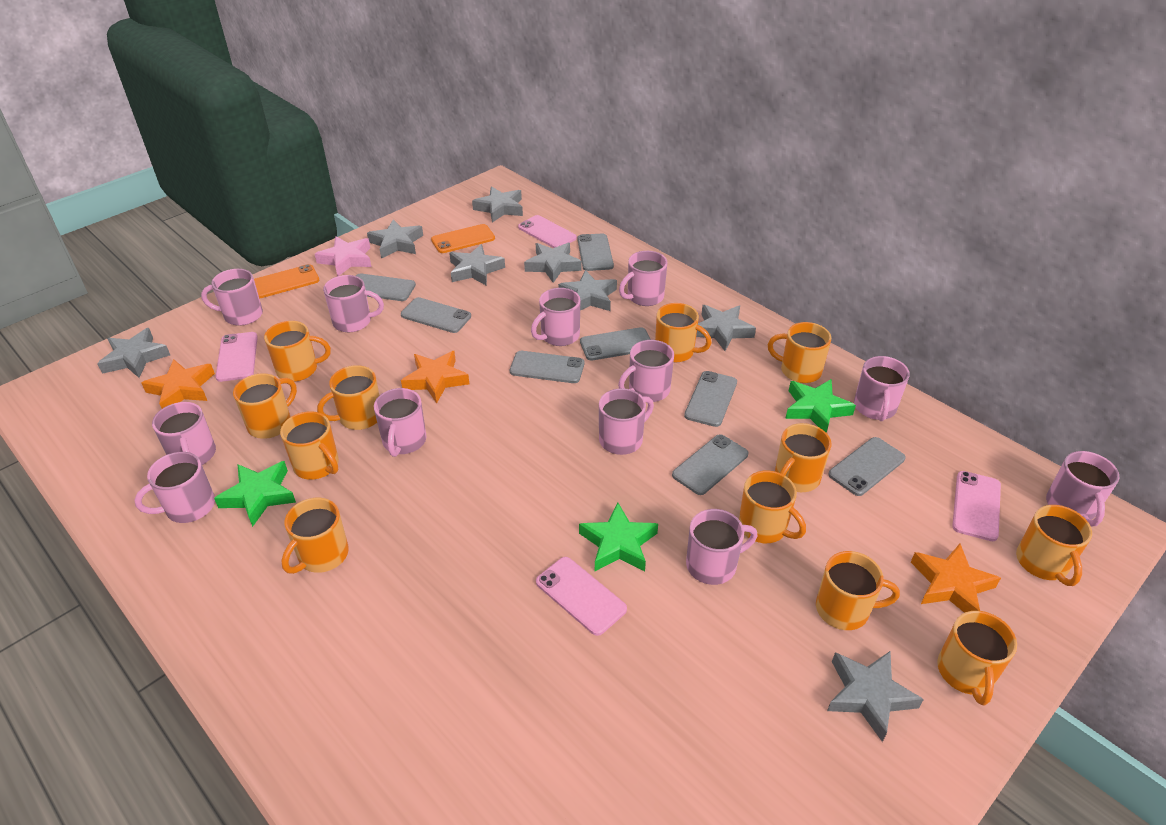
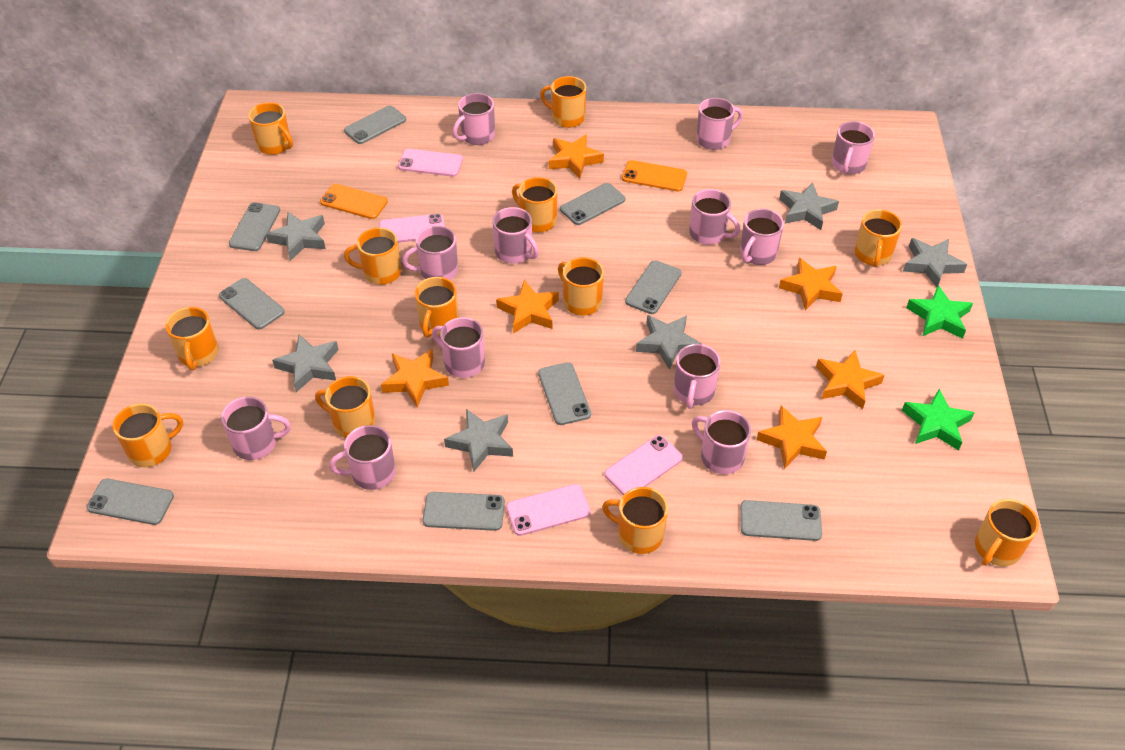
green star: 3 -> 2
grey phone: 8 -> 9
grey star: 8 -> 6
orange star: 3 -> 6
pink star: 1 -> 0

